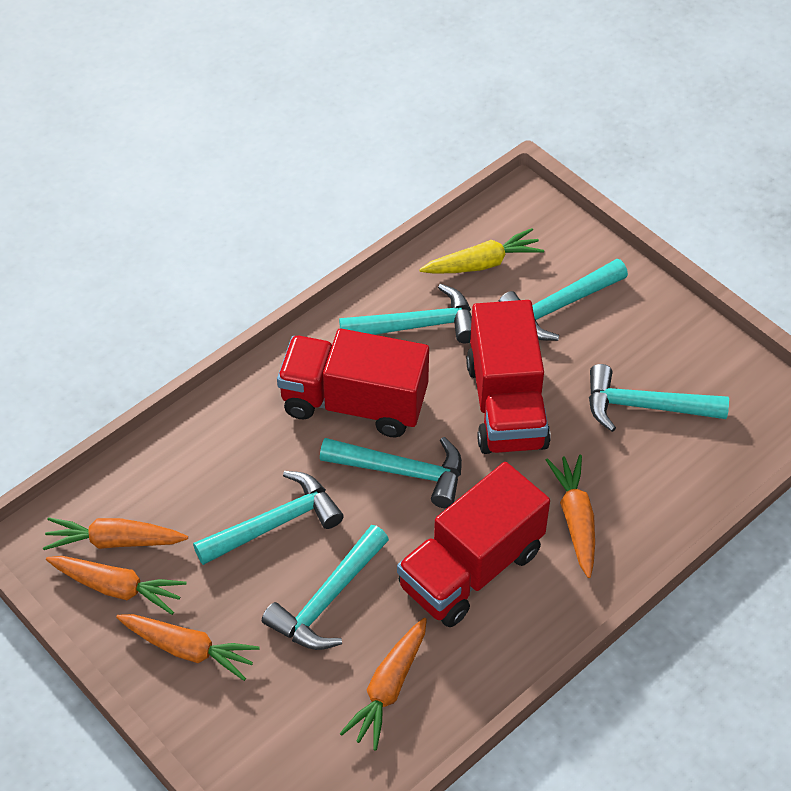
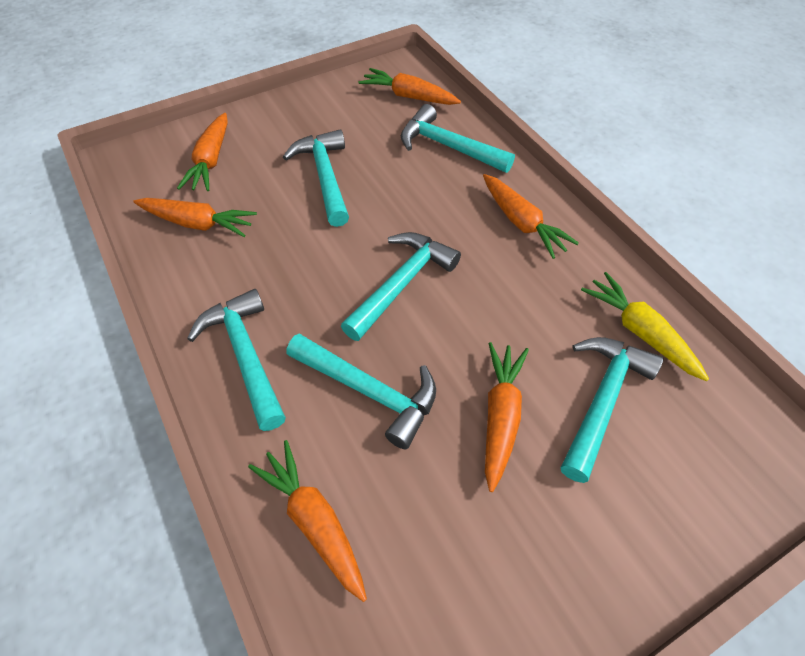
orange carrot: 5 -> 6
red truck: 3 -> 0

